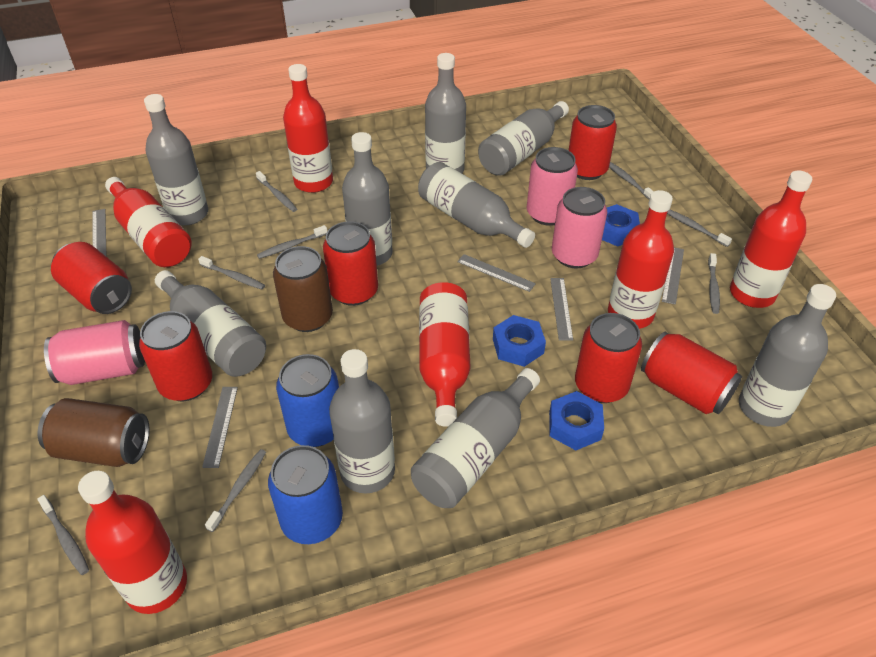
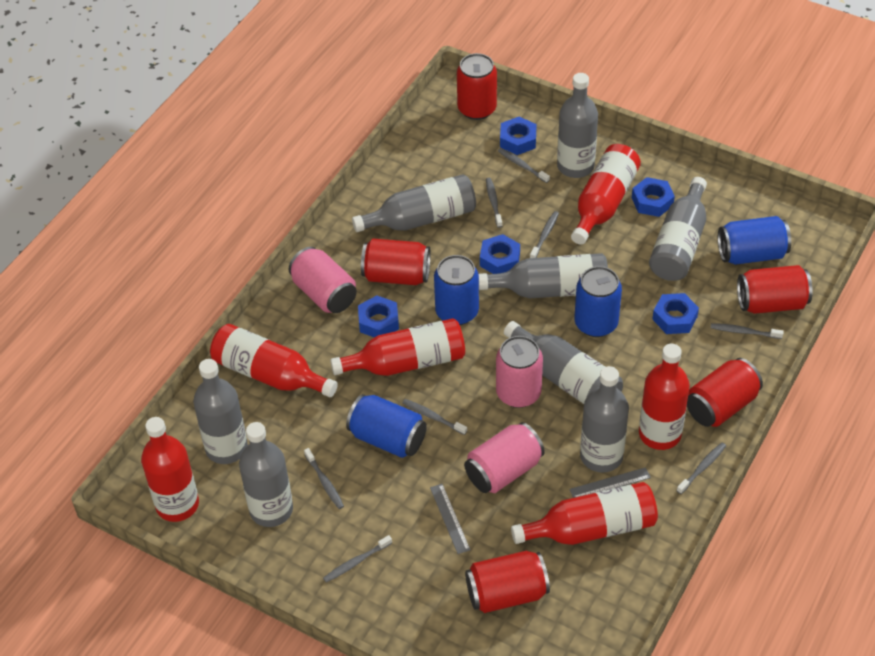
blue can: 2 -> 4
blue nut: 3 -> 5
brown can: 2 -> 0
grey bottle: 9 -> 8
grey ruler: 5 -> 2
red can: 6 -> 5

